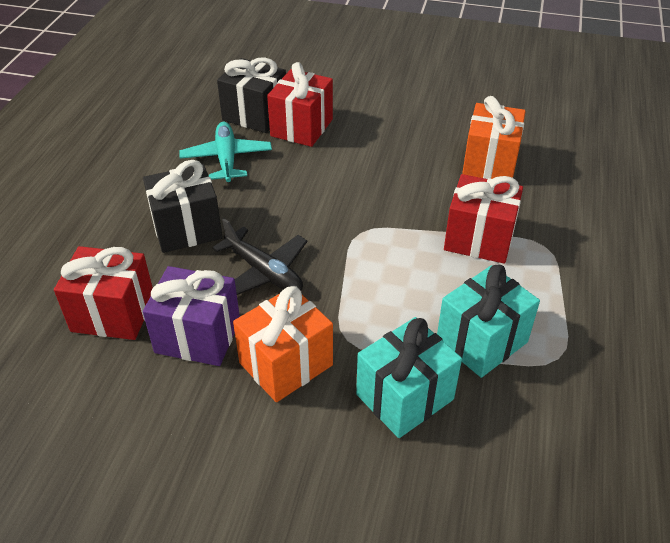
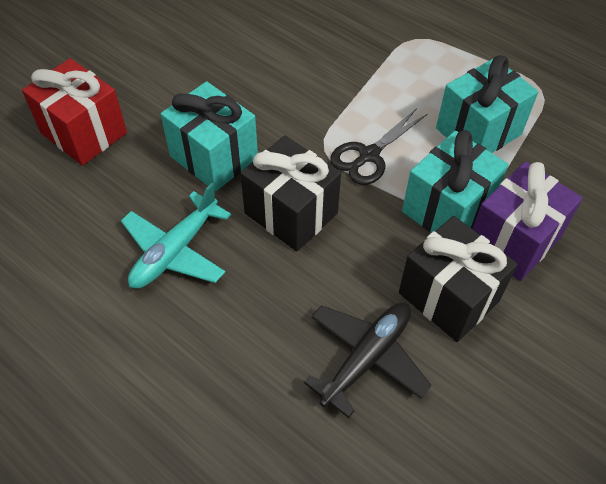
black scissors: 0 -> 1
orange gift: 2 -> 0
red gift: 3 -> 1
turquoise gift: 2 -> 3

